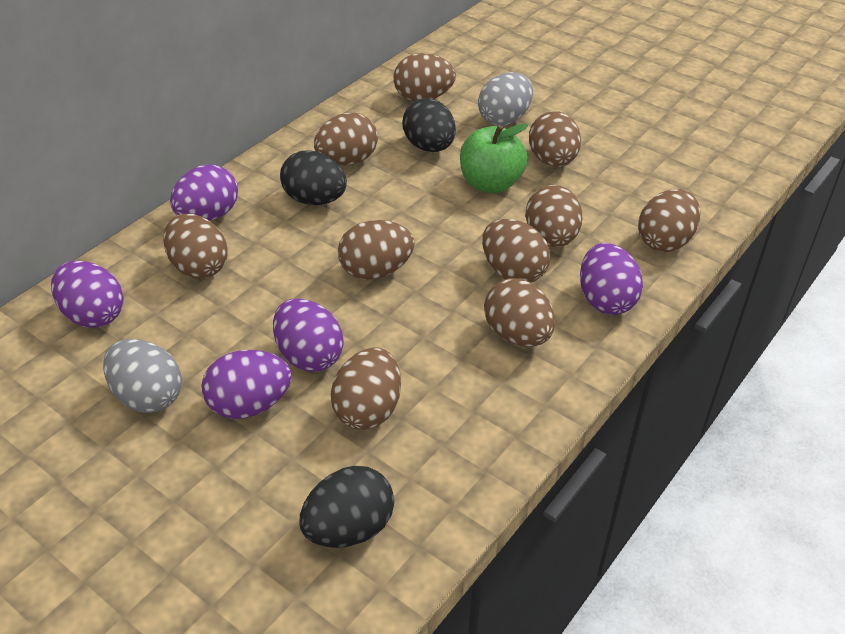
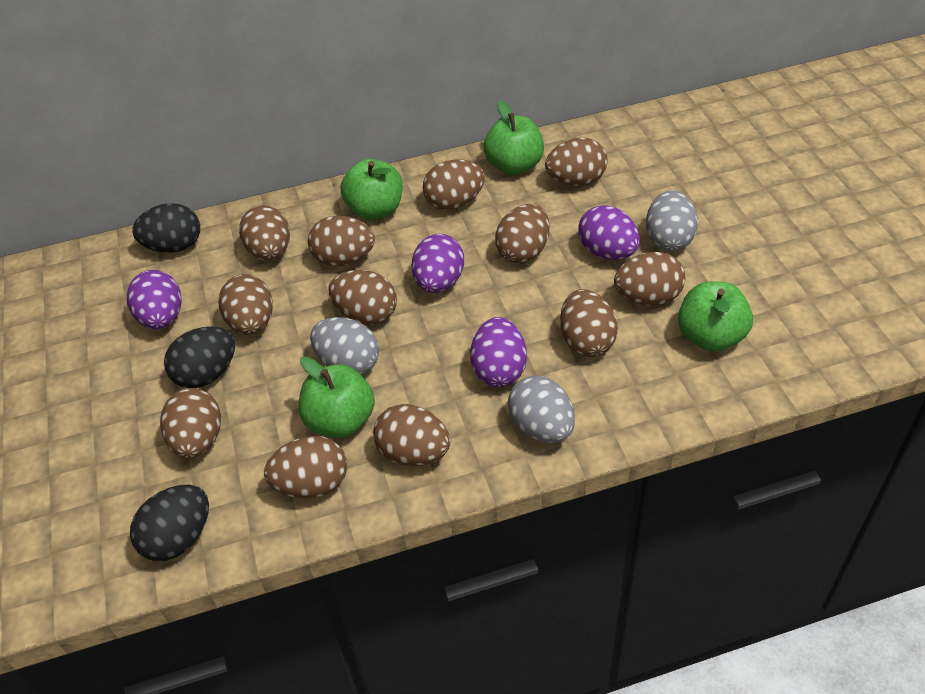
brown egg: 10 -> 12
green apple: 1 -> 4
grey egg: 2 -> 3
purple egg: 5 -> 4

